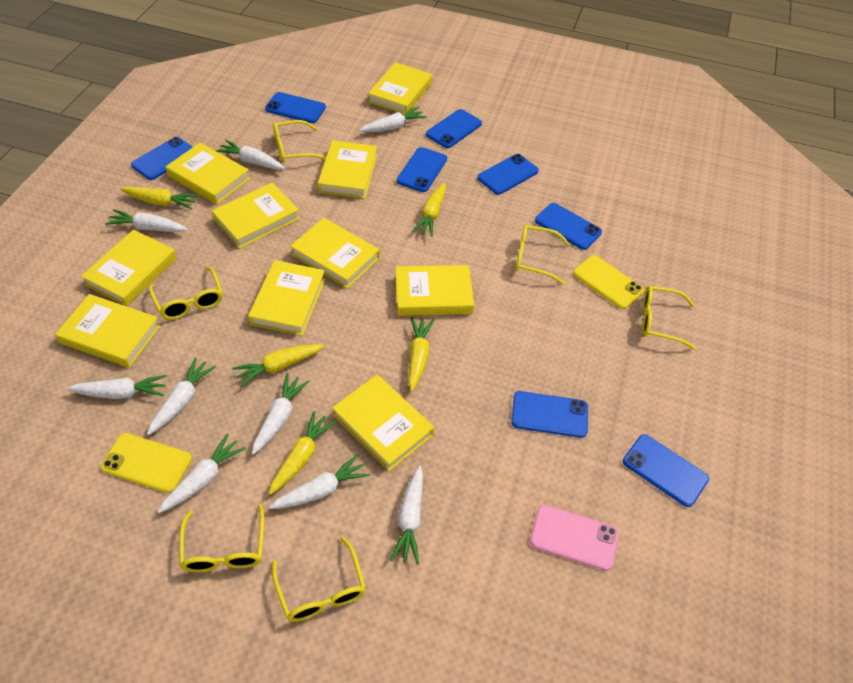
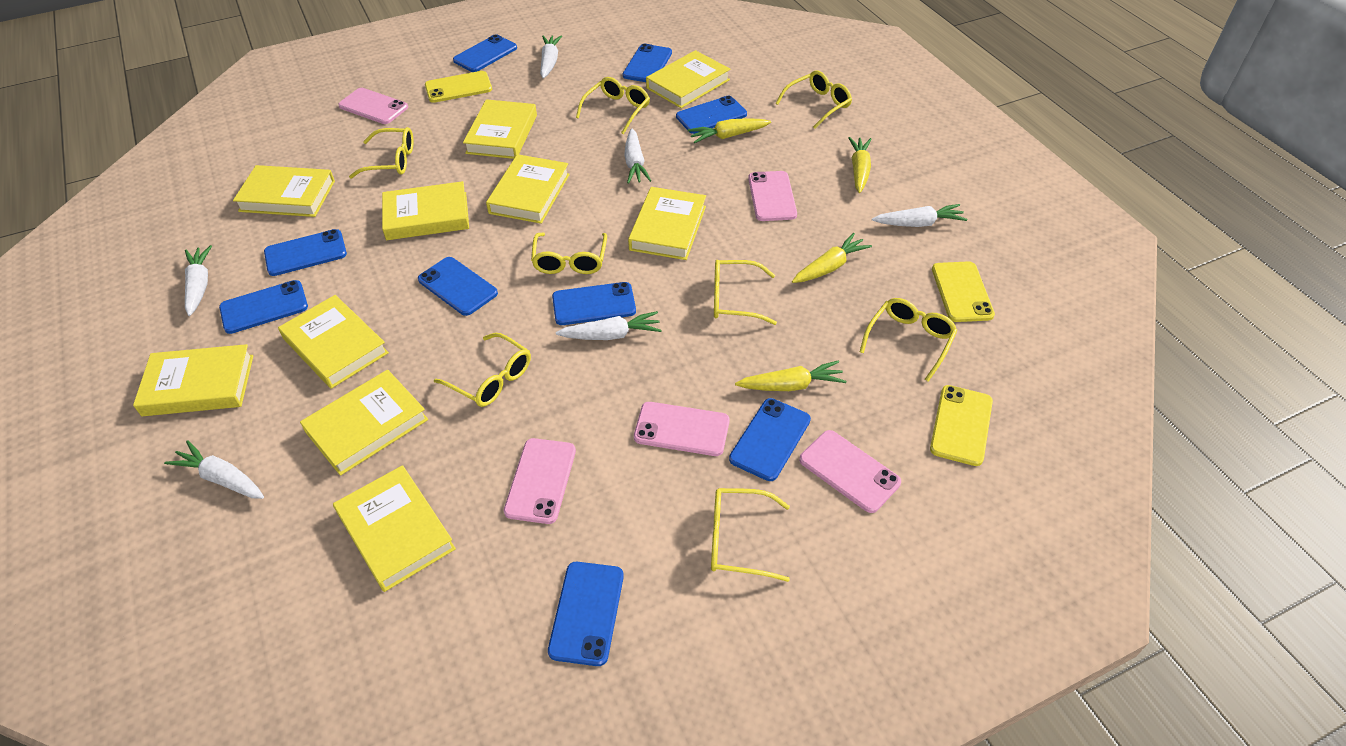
blue phone: 8 -> 9
pink phone: 1 -> 5
white carrot: 9 -> 6
yellow carrot: 5 -> 4
yellow glasses: 6 -> 8
yellow phone: 2 -> 3

